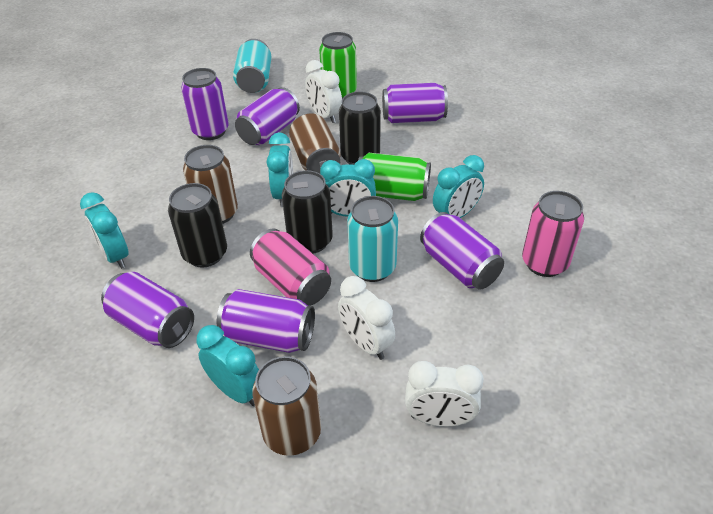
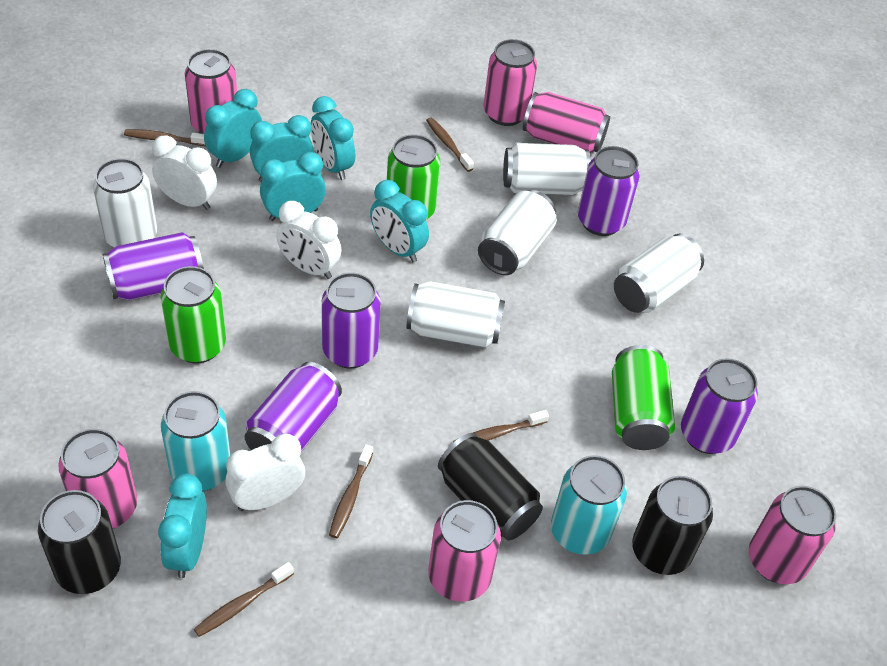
brown can: 3 -> 0
brown toothbrush: 0 -> 5
green can: 2 -> 3
pink can: 2 -> 6
purple can: 6 -> 5
turquoise clock: 5 -> 6
white can: 0 -> 5

